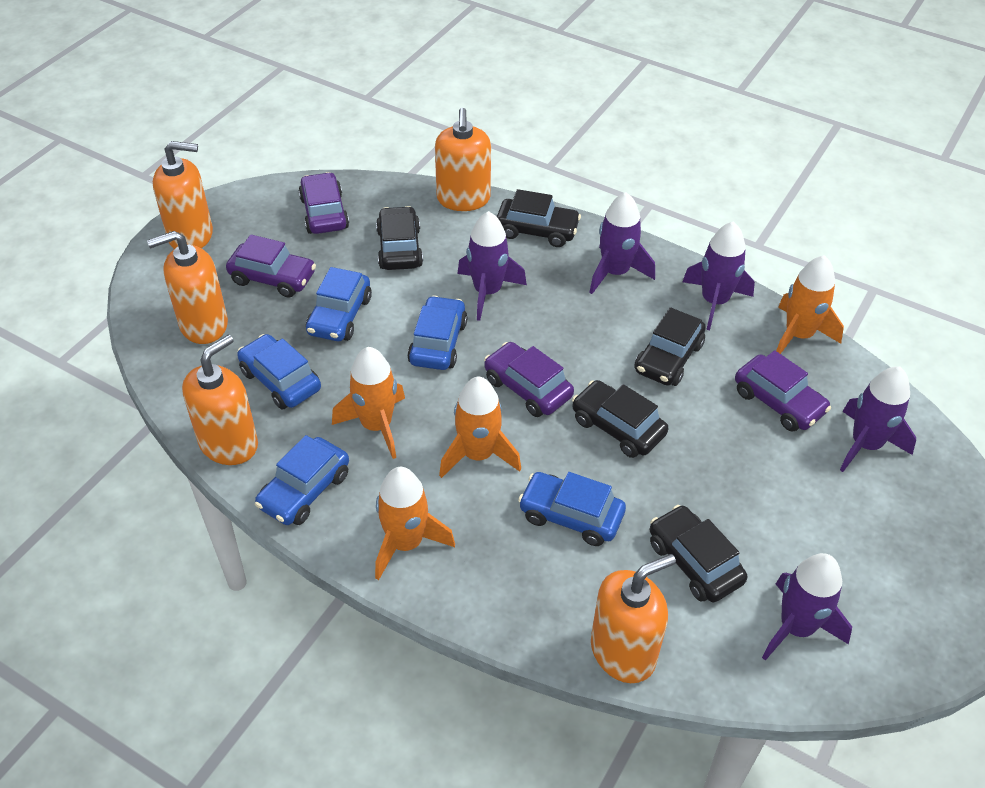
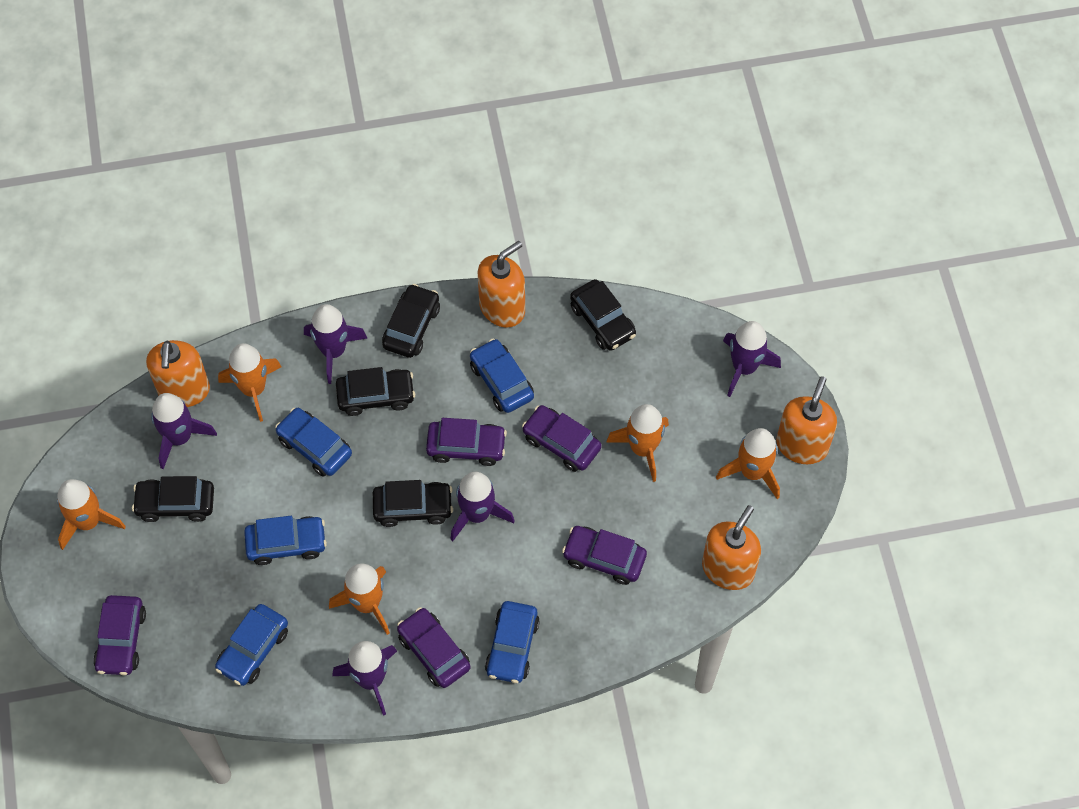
orange rocket: 4 -> 5
orange soap dispenser: 5 -> 4
purple car: 4 -> 5

